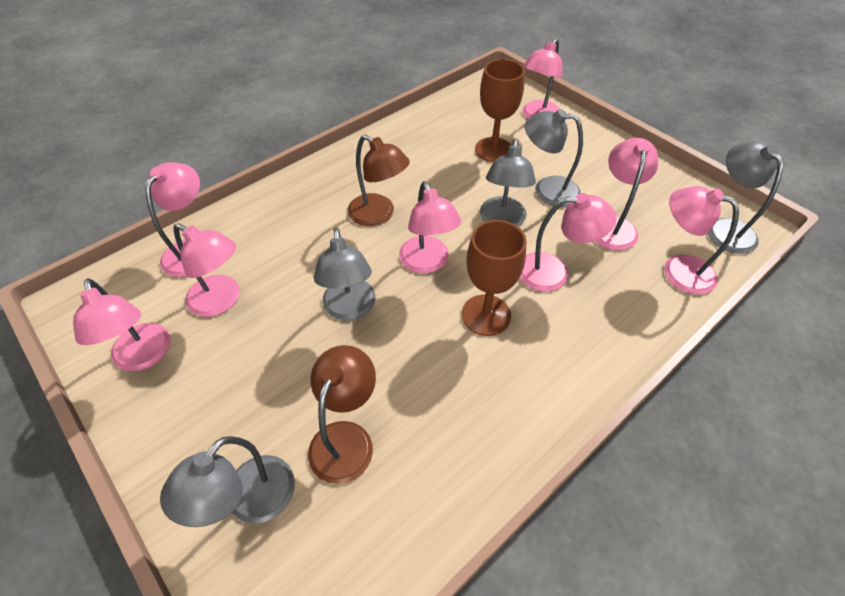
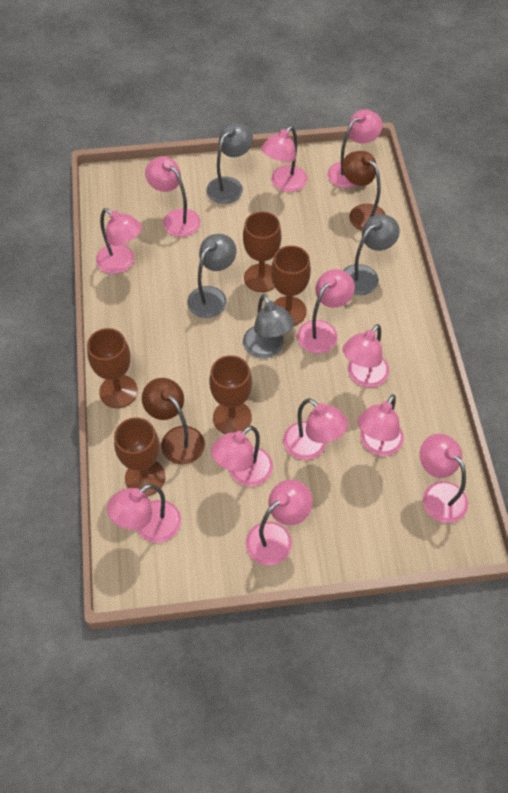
brown goblet: 2 -> 5
grey lamp: 5 -> 4
pink lamp: 8 -> 12

